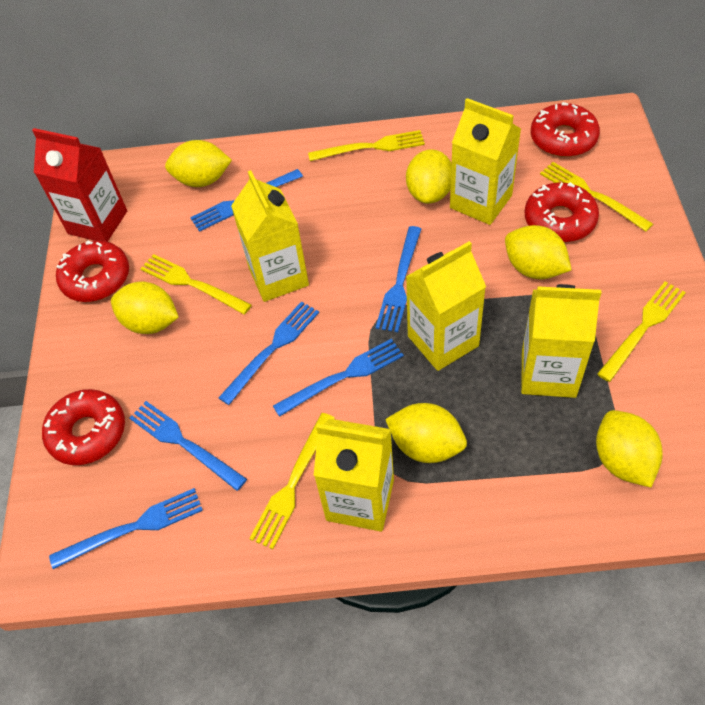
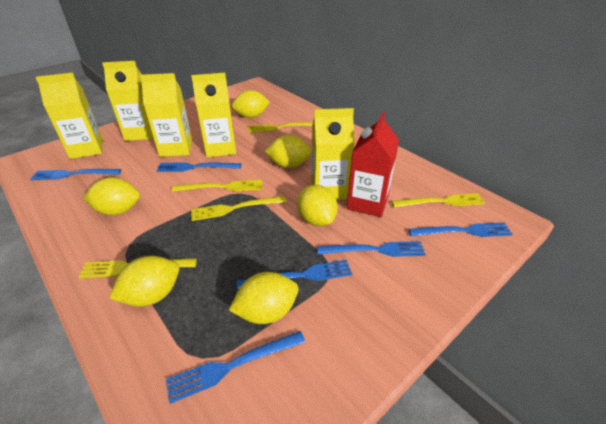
red donut: 4 -> 0

